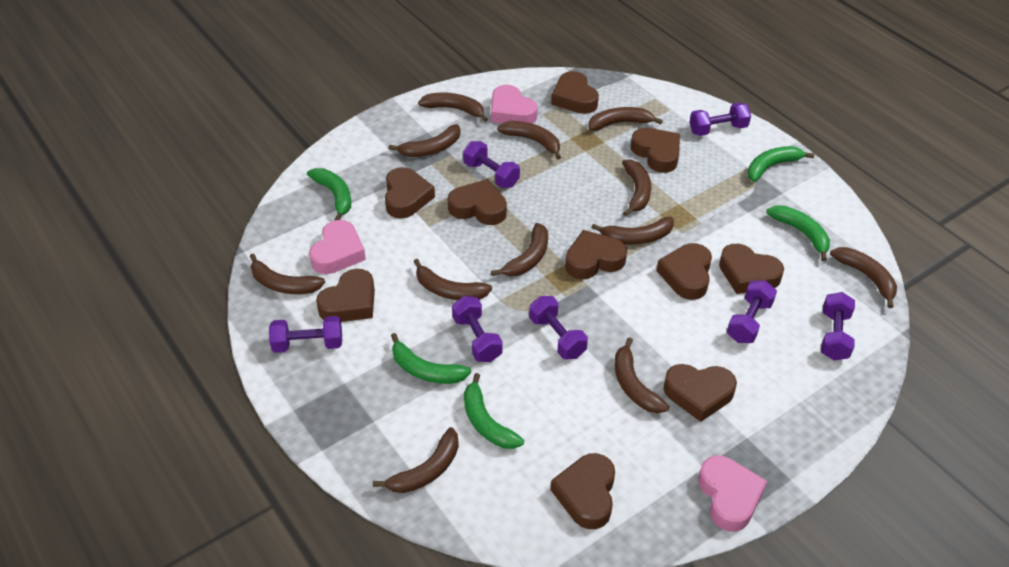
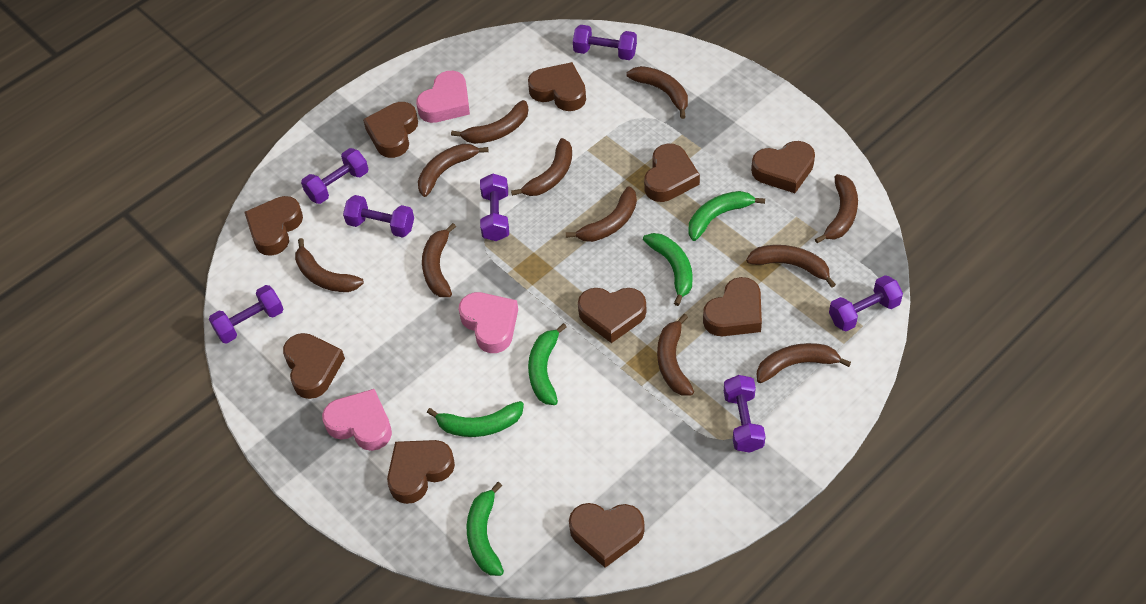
brown banana: 12 -> 11

